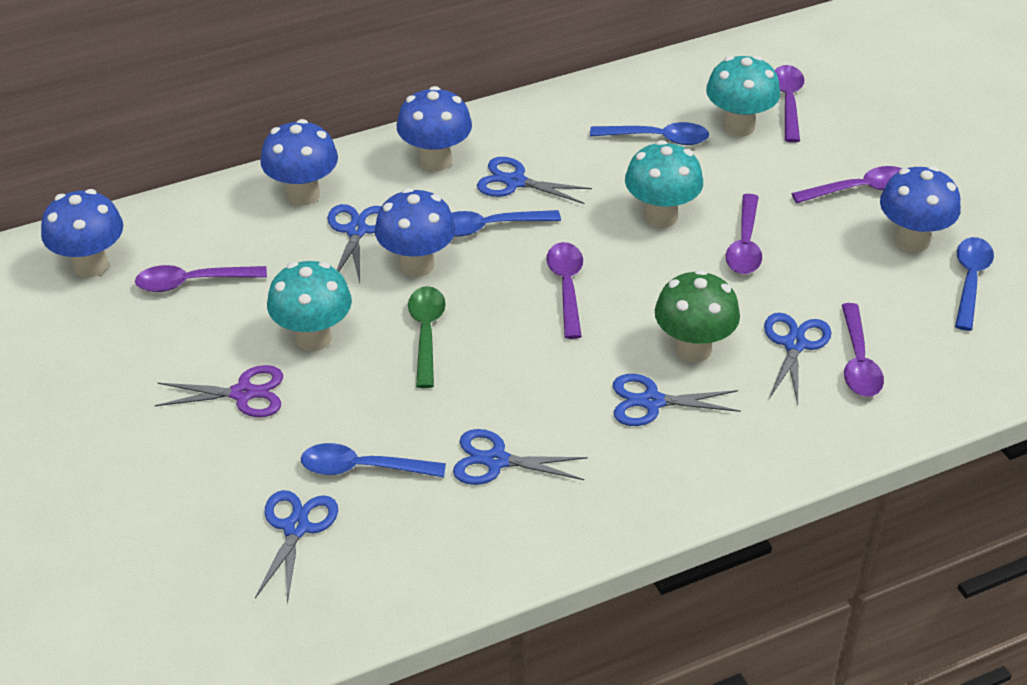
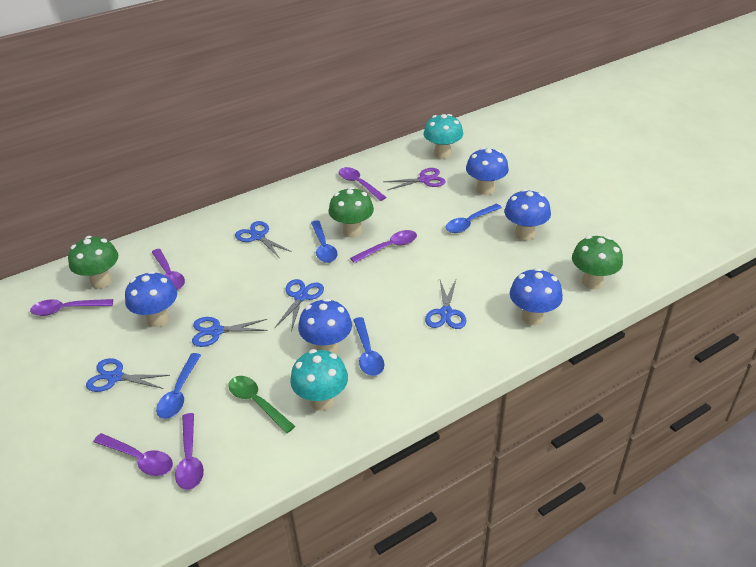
blue scissors: 6 -> 5
green mushroom: 1 -> 3
turquoise mushroom: 3 -> 2

